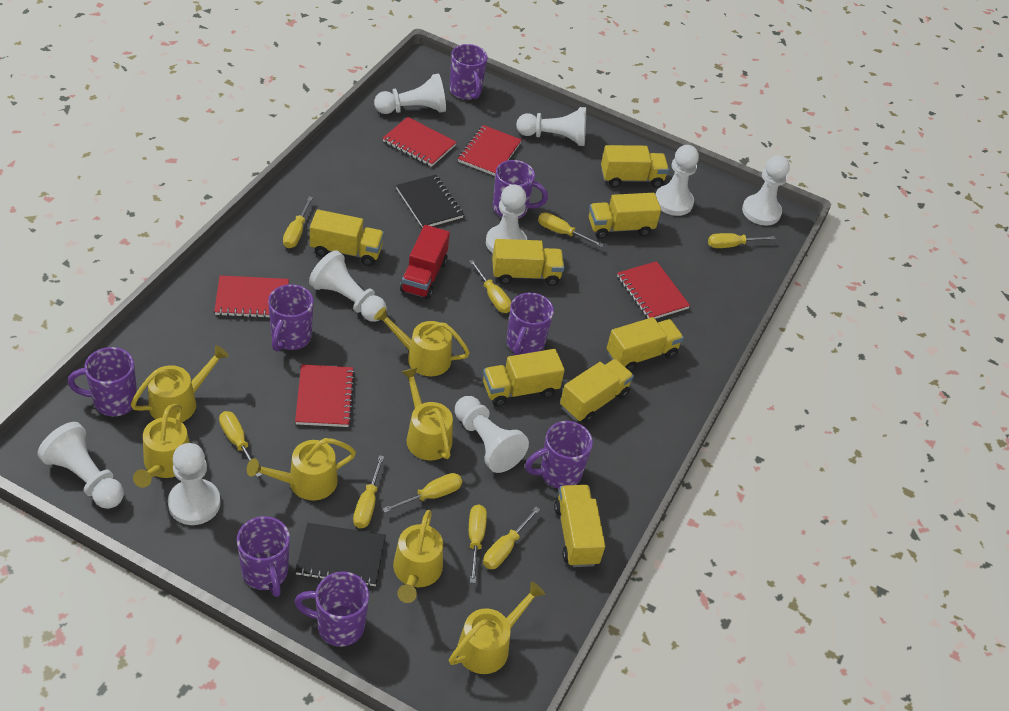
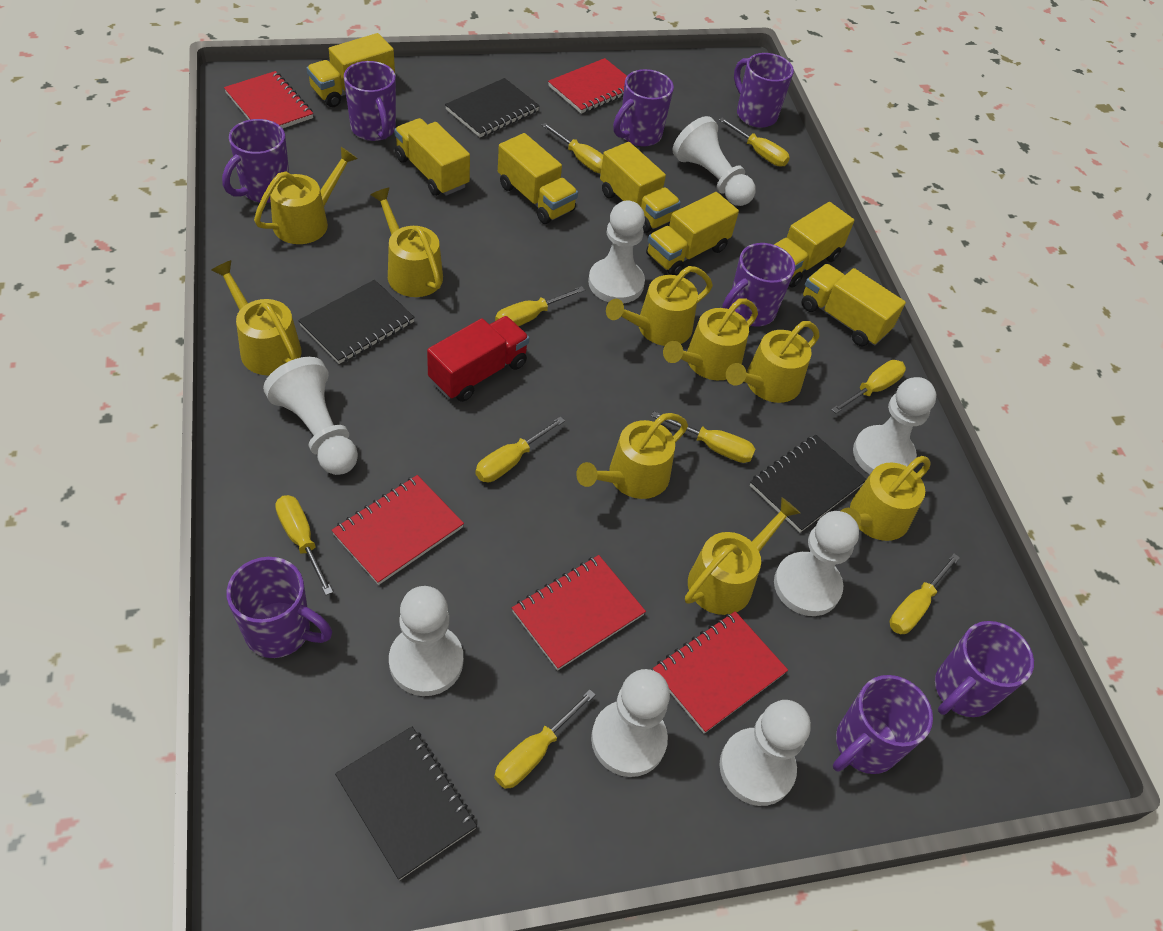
black notebook: 2 -> 4
white pawn: 9 -> 8
yellow truck: 8 -> 7
yellow watering can: 7 -> 9

